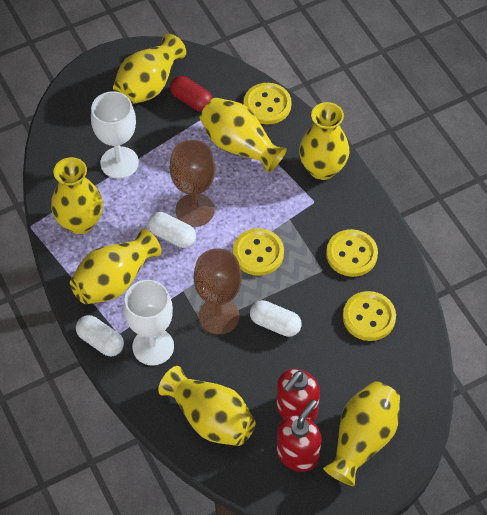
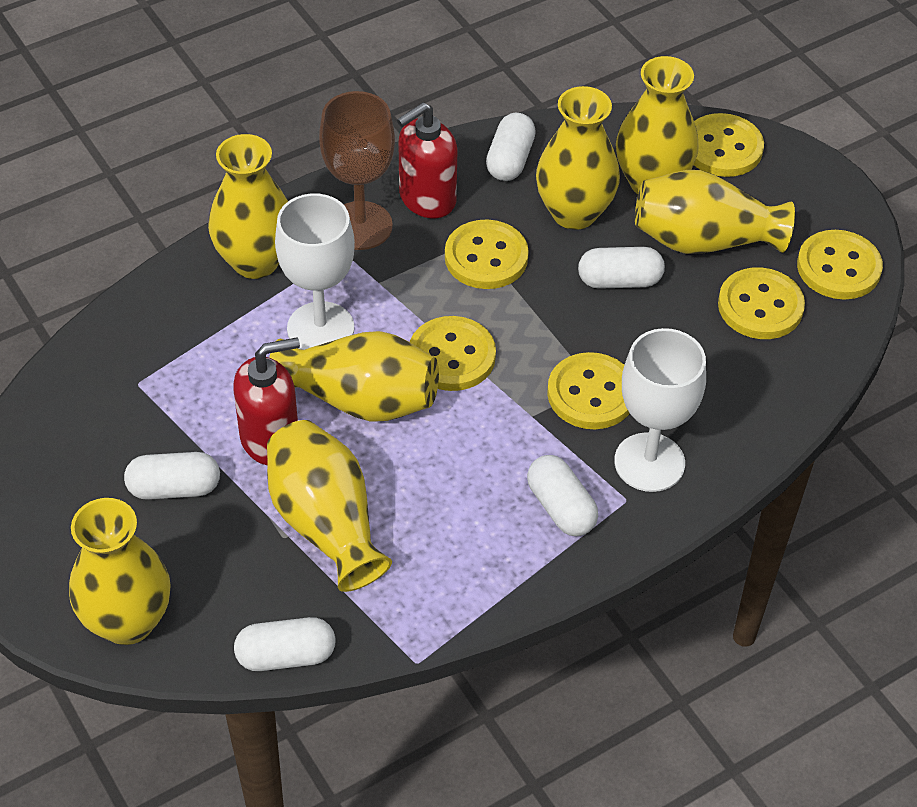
brown goblet: 2 -> 1
red capsule: 1 -> 0
white capsule: 3 -> 5
yellow button: 4 -> 6

